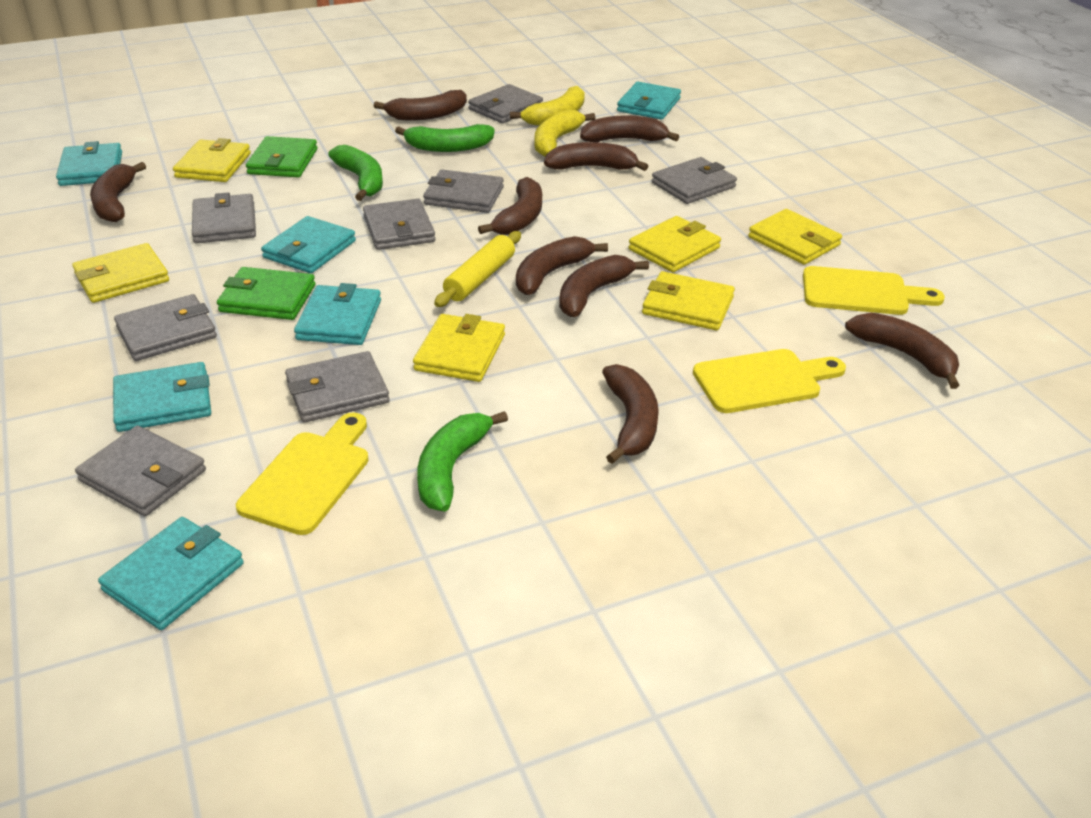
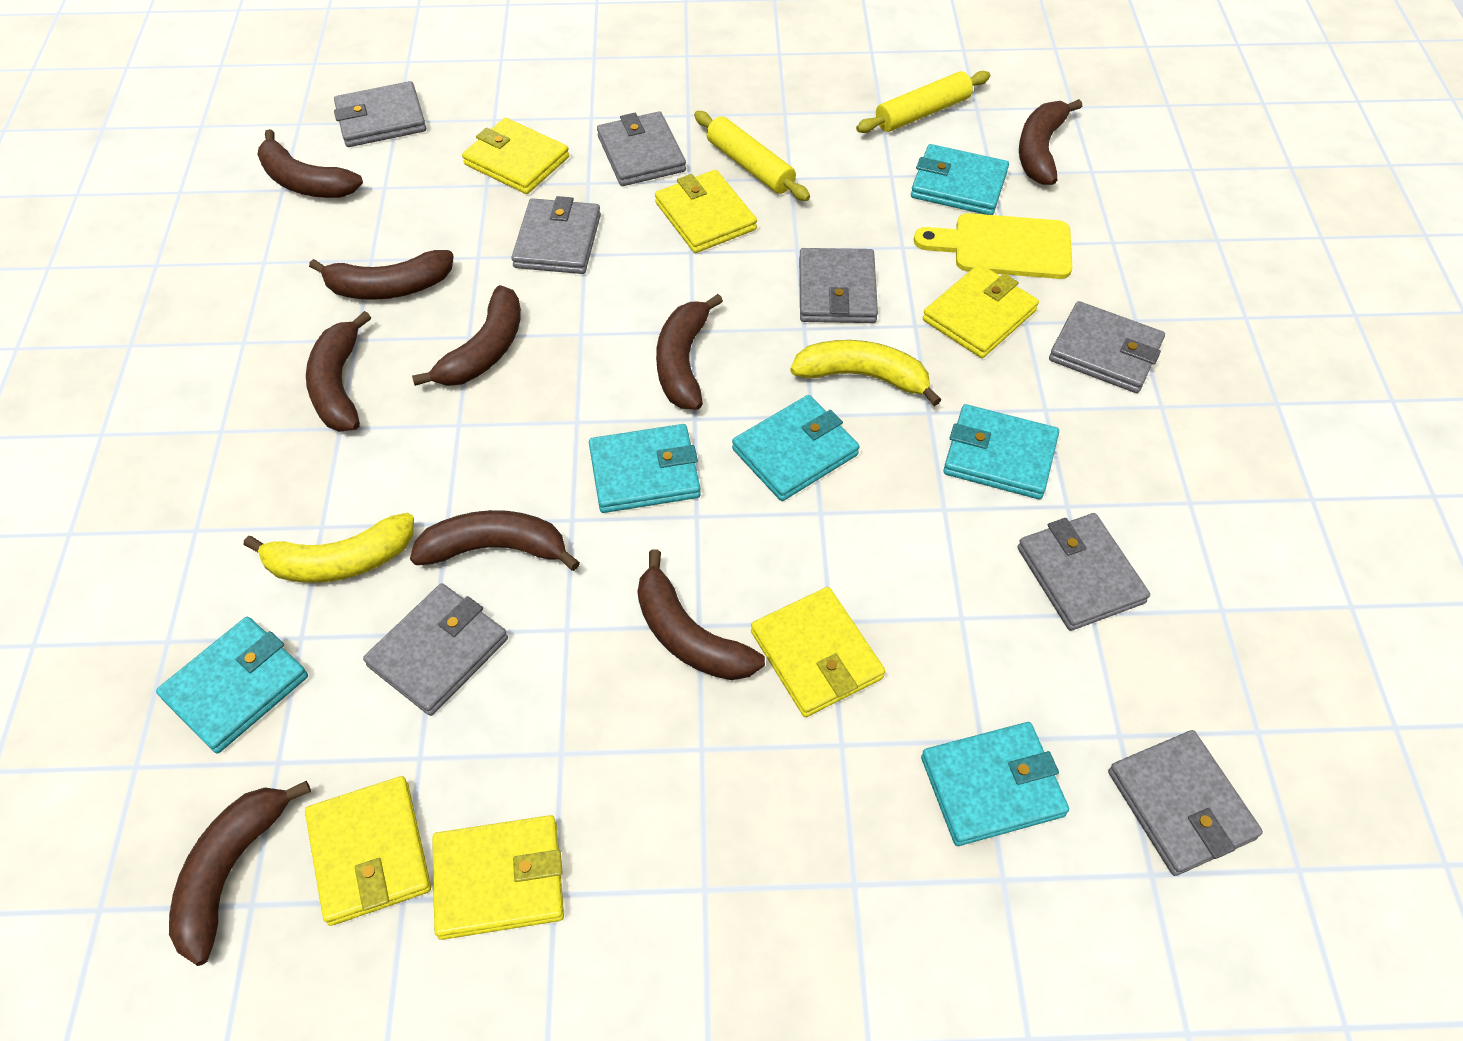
green banana: 3 -> 0
green wallet: 2 -> 0
yellow cutting board: 3 -> 1
yellow rolling pin: 1 -> 2

